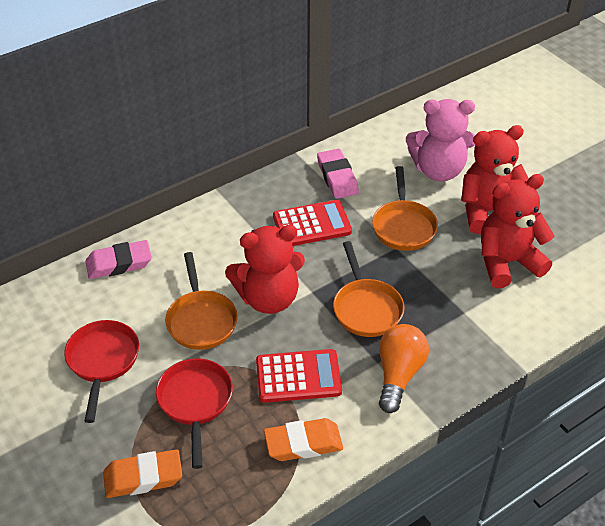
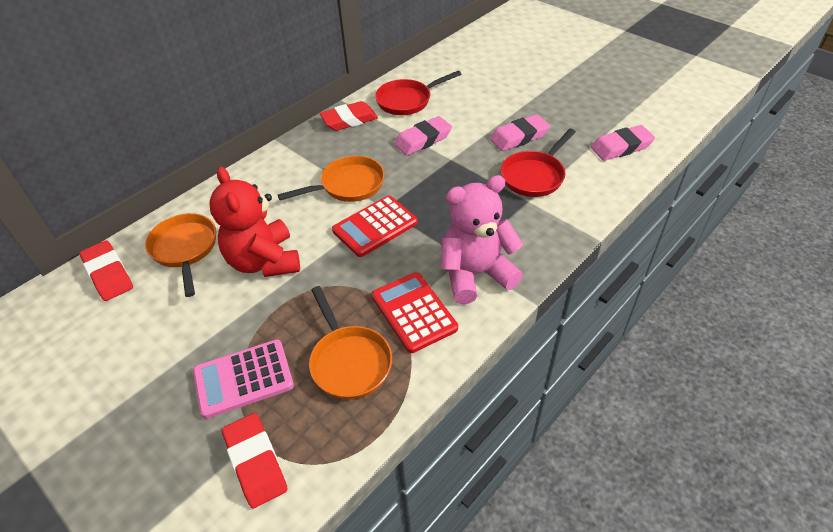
orange eraser: 2 -> 0
orange light bulb: 1 -> 0
pink calculator: 0 -> 1
pink eraser: 2 -> 3
red eraser: 0 -> 3
red teddy bear: 3 -> 1

